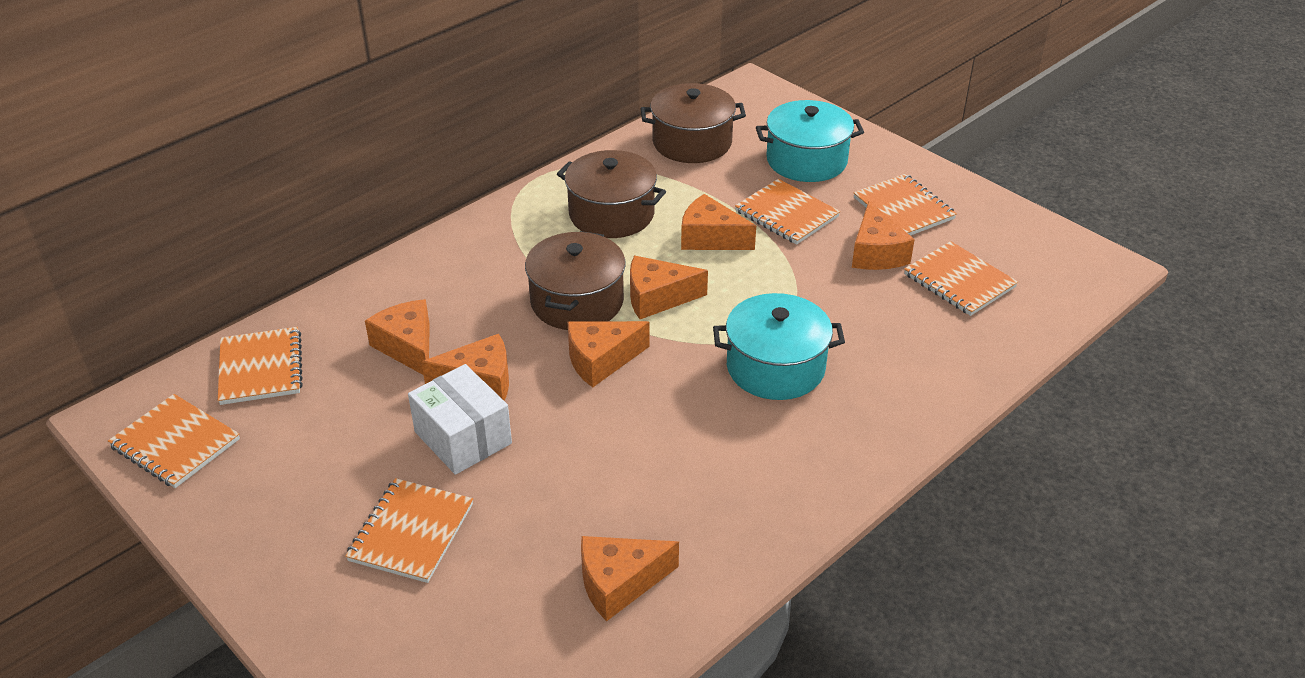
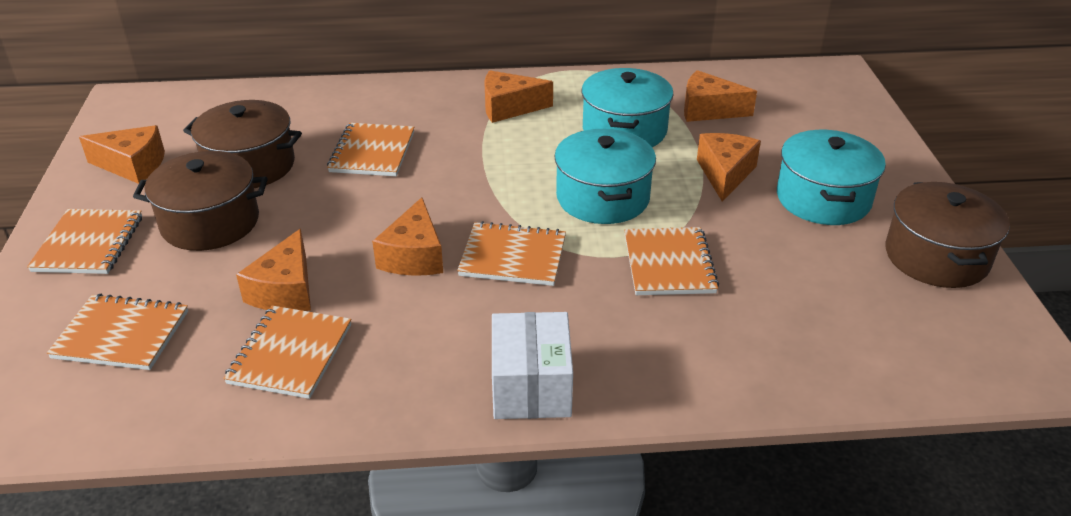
orange cheese: 7 -> 6
turquoise pot: 2 -> 3

